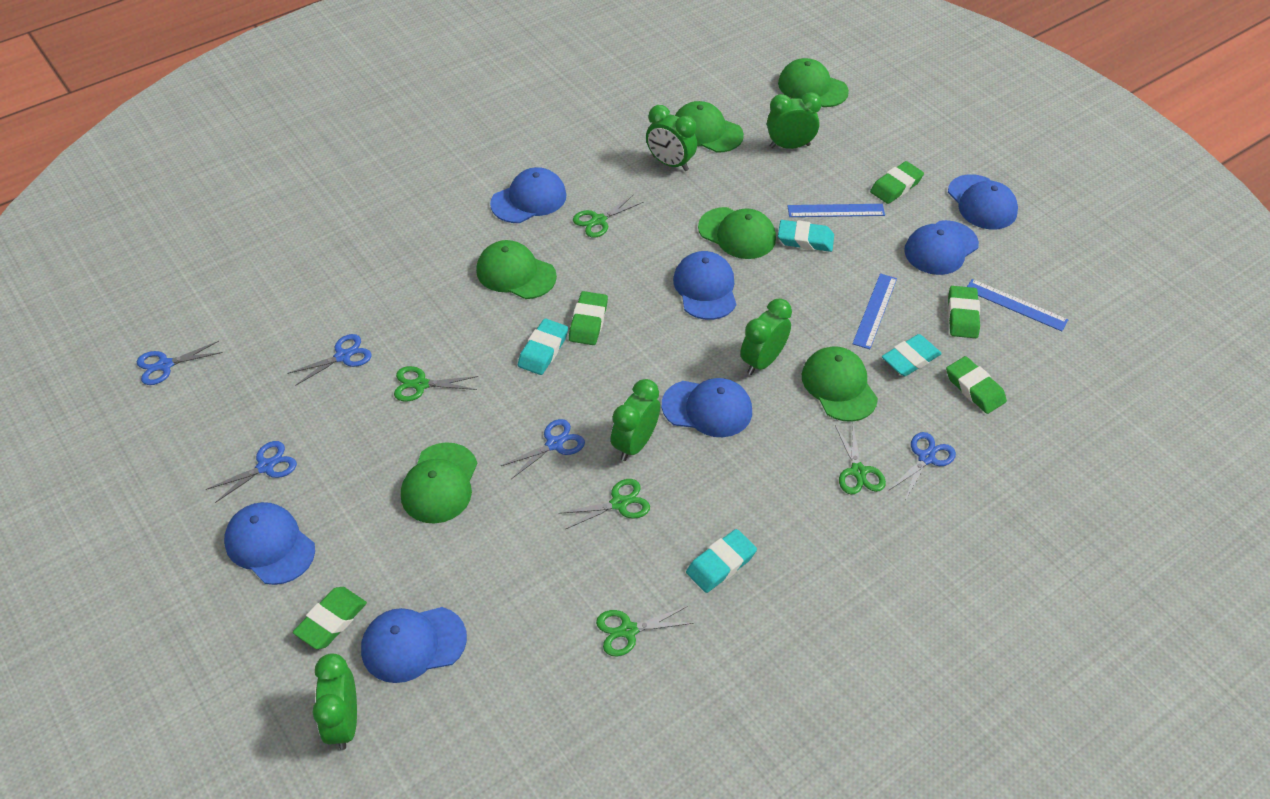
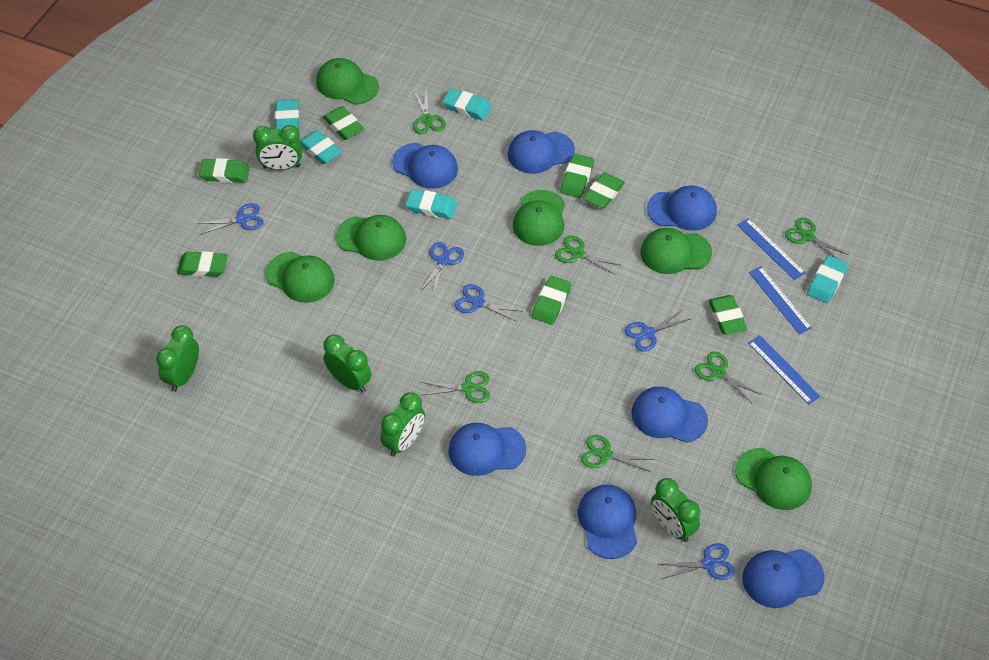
green eraser: 5 -> 7
green scissors: 5 -> 6
turquoise eraser: 4 -> 5

